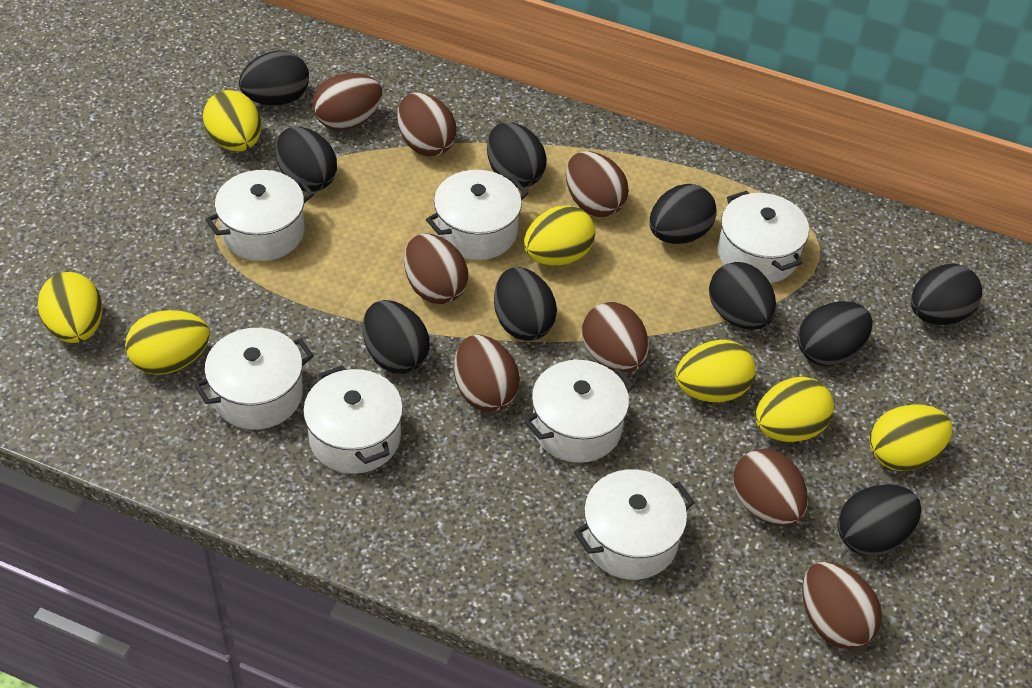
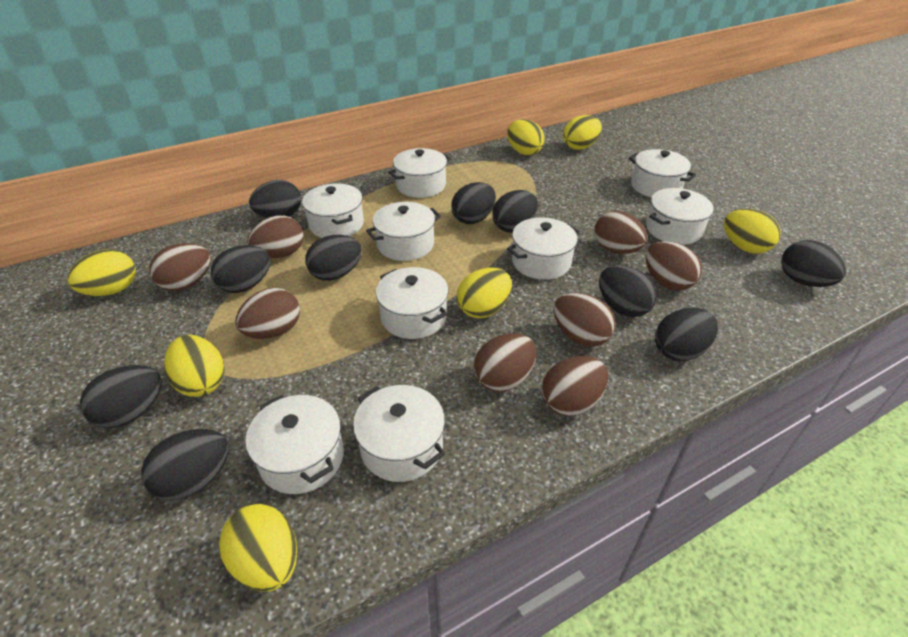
white pot: 7 -> 9

